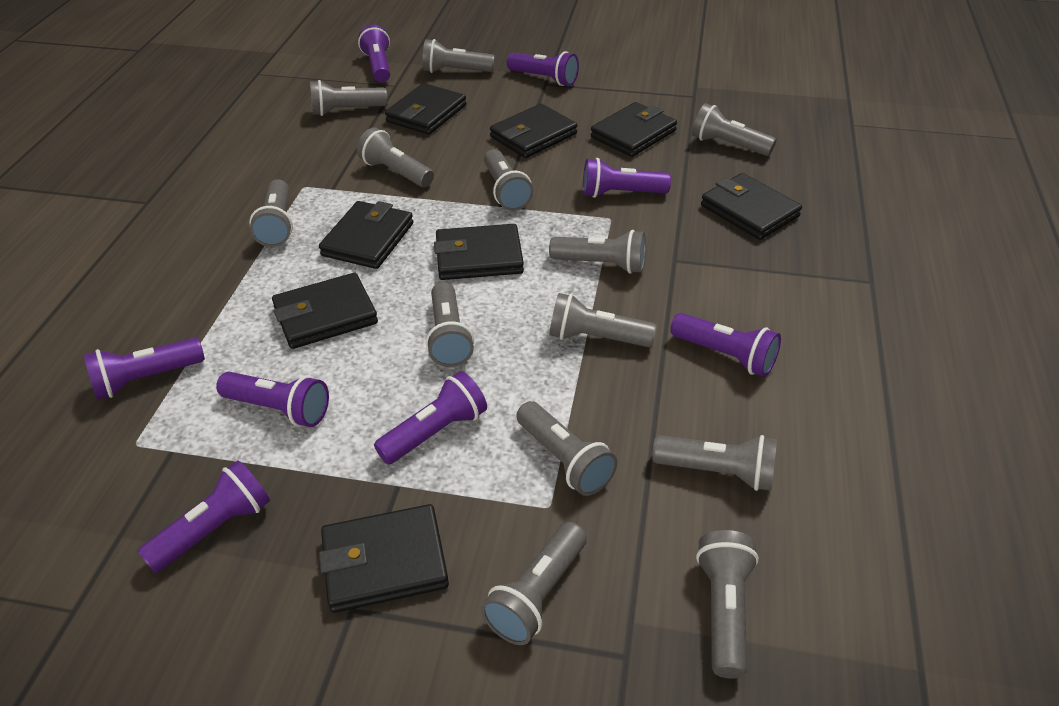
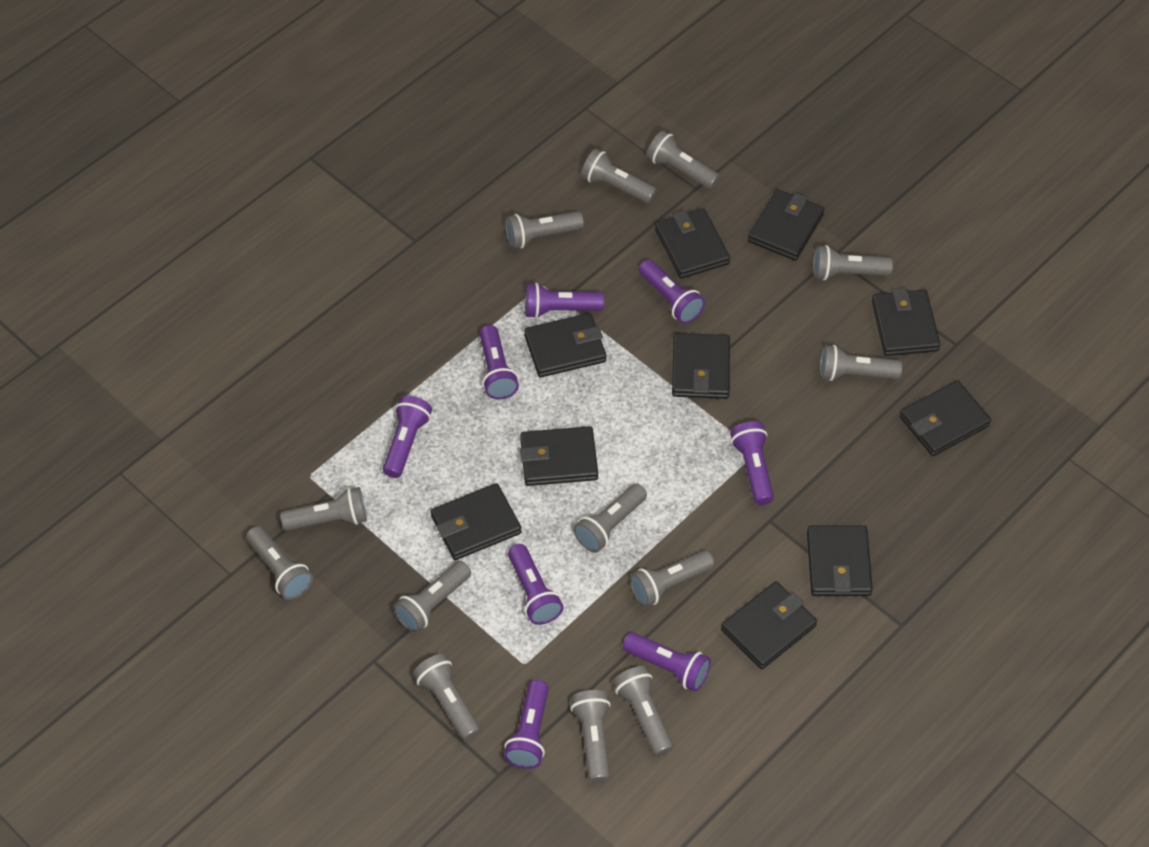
black wallet: 8 -> 10

